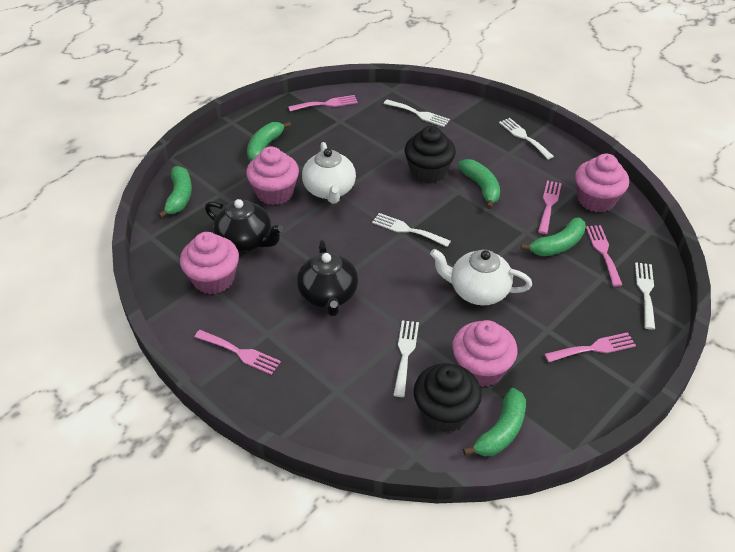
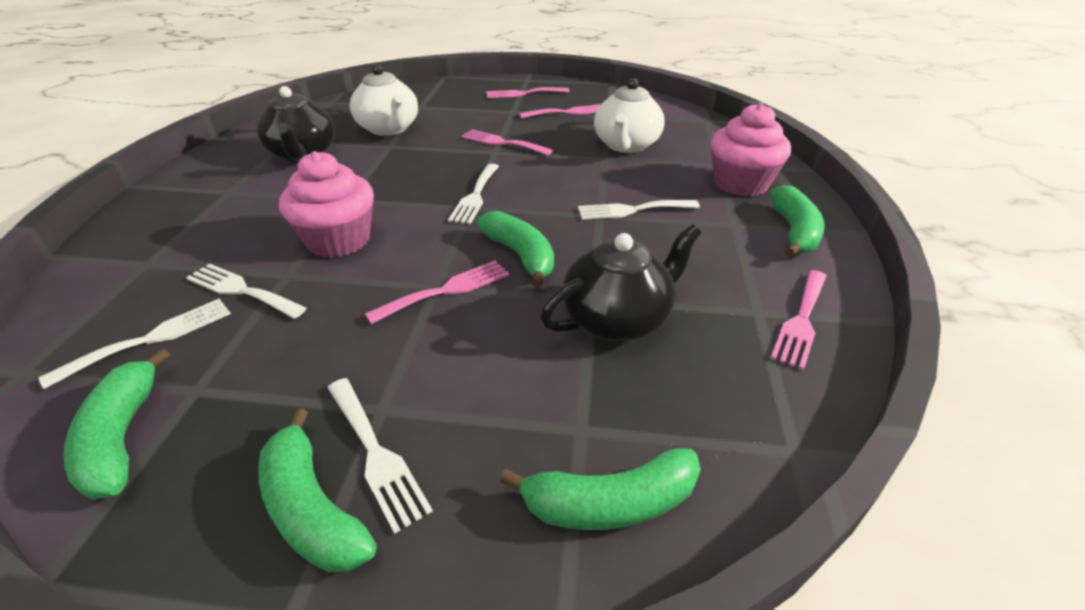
black cupcake: 2 -> 0
pink cupcake: 4 -> 2

